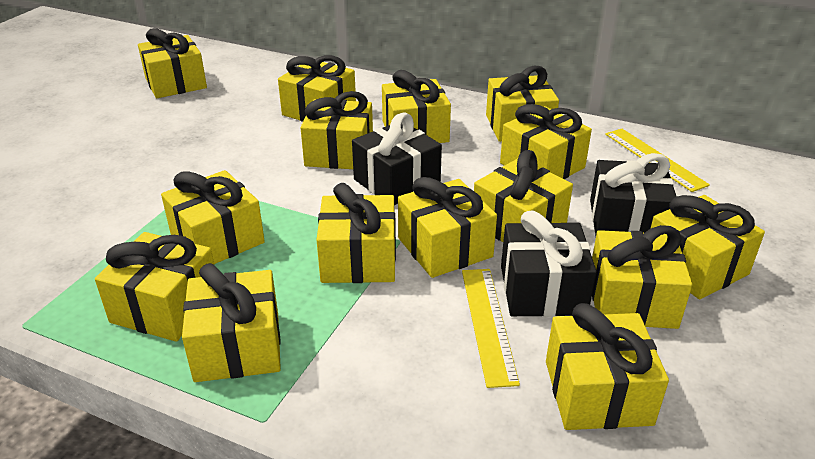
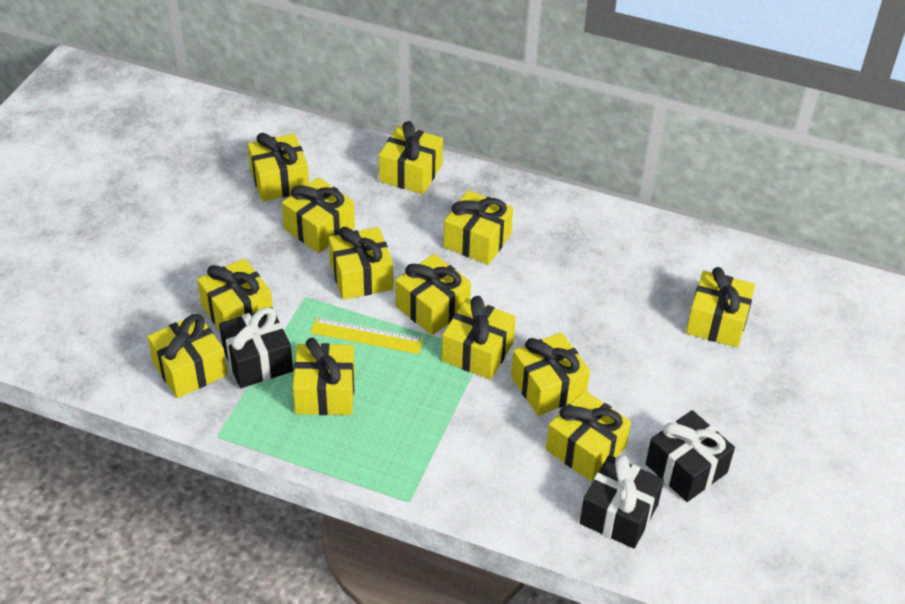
yellow gift: 15 -> 13
yellow ruler: 2 -> 1

